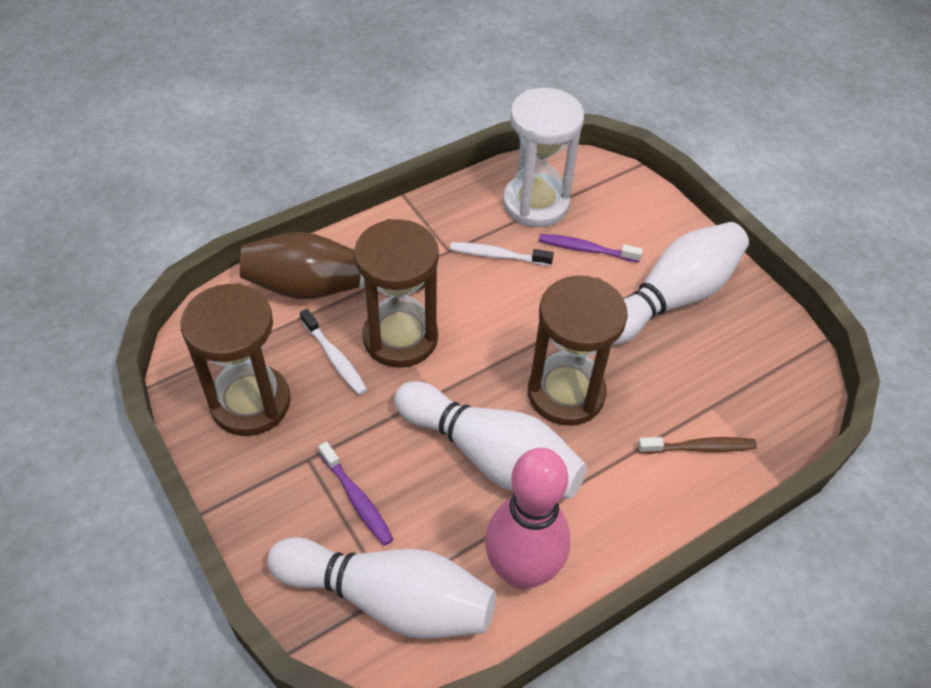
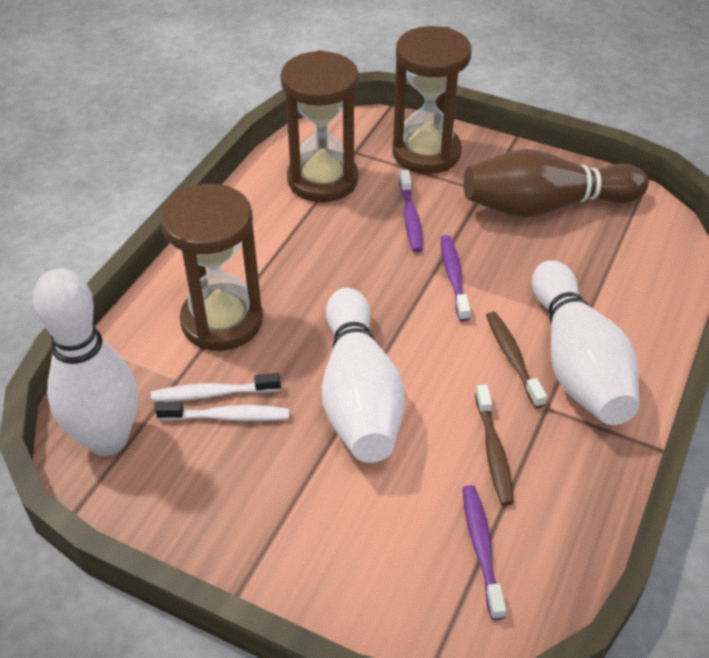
brown toothbrush: 1 -> 2
pink bowling pin: 1 -> 0
purple toothbrush: 2 -> 3
white hourglass: 1 -> 0

